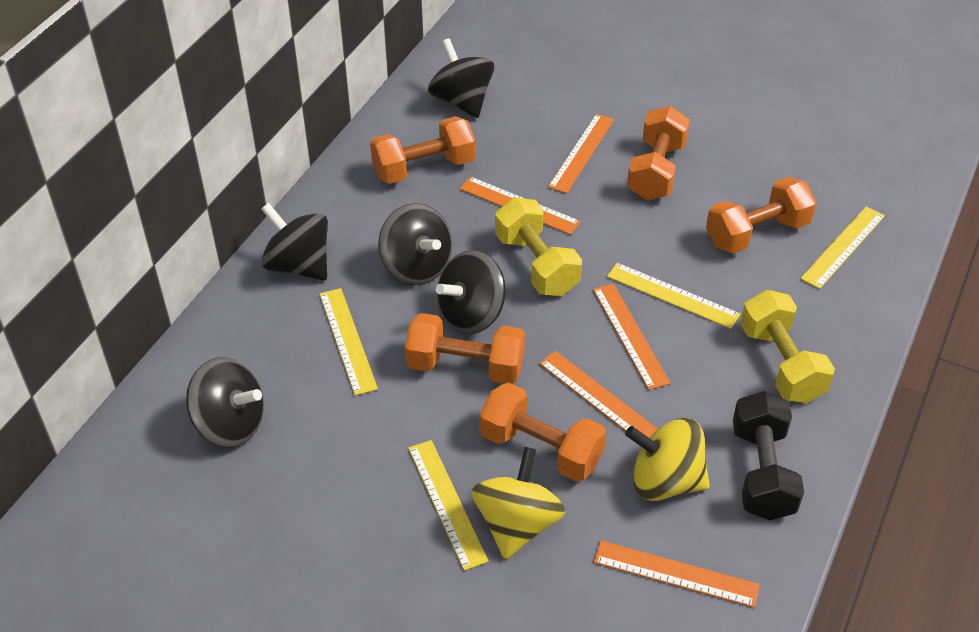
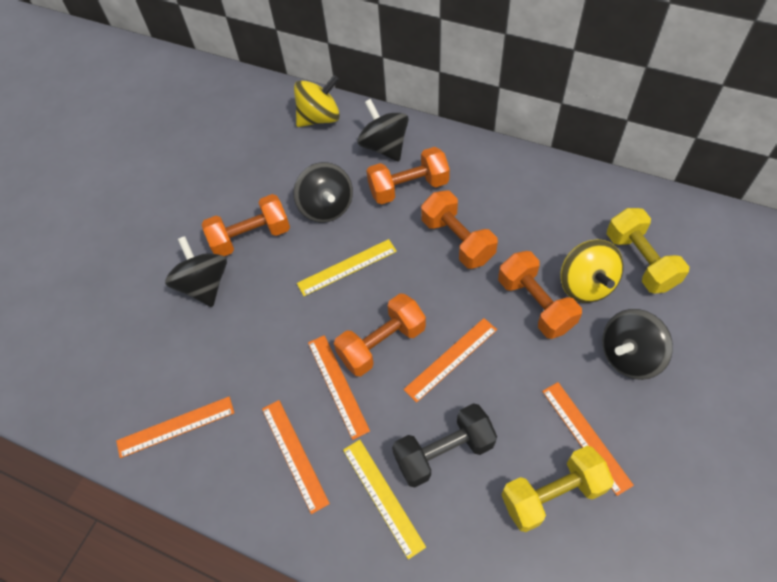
black spinning top: 5 -> 4
yellow ruler: 4 -> 2

